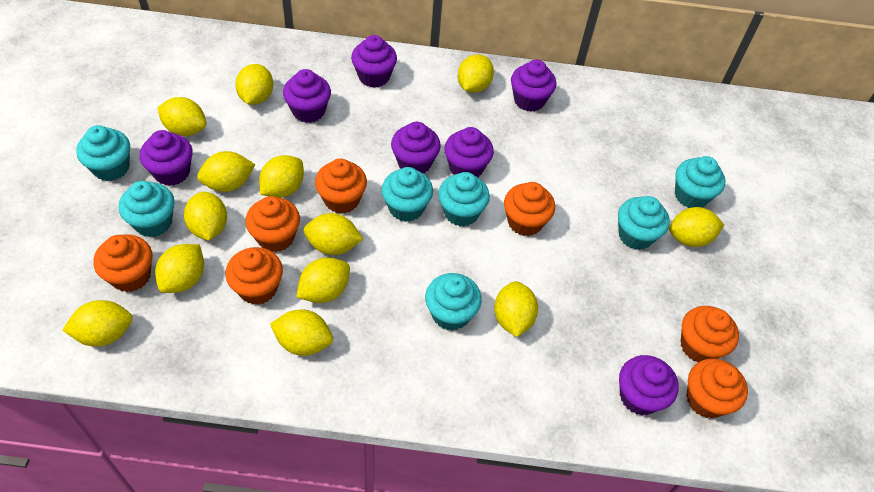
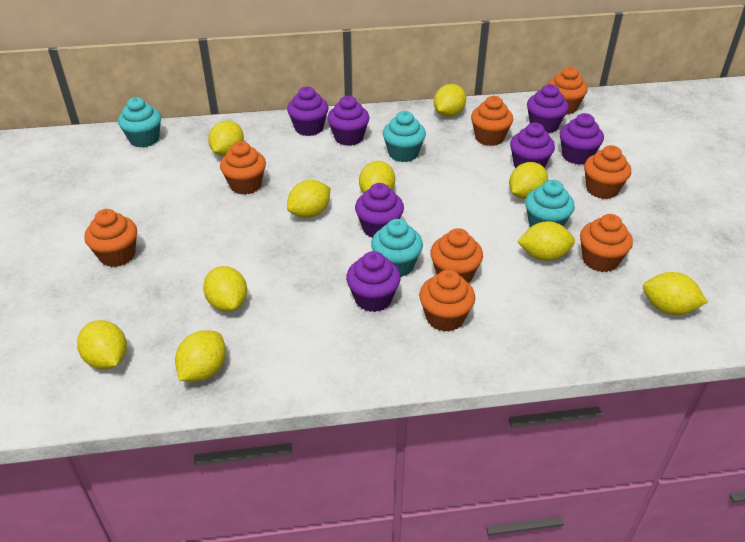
orange cupcake: 7 -> 8
turquoise cupcake: 7 -> 4
yellow lemon: 13 -> 10

